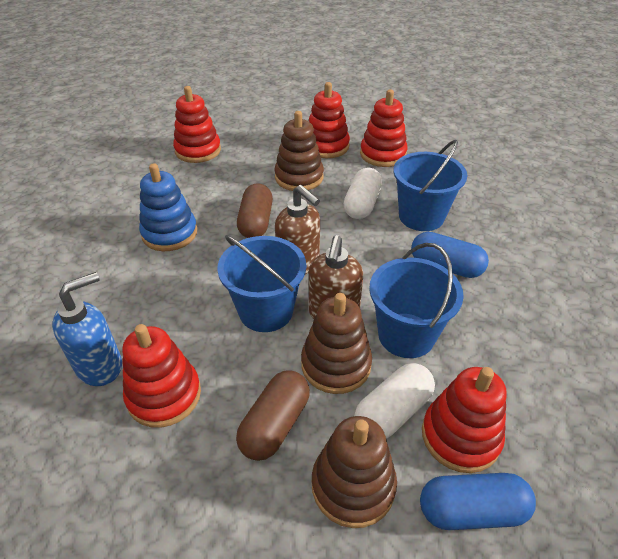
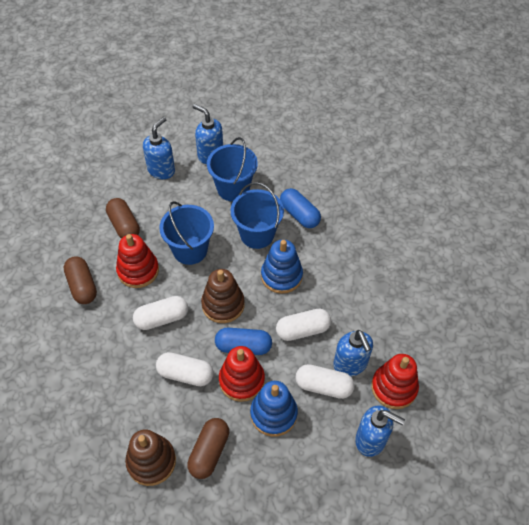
blue soap dispenser: 1 -> 4
blue stacking toy: 1 -> 2
brown capsule: 2 -> 3
brown soap dispenser: 2 -> 0
brown stacking toy: 3 -> 2
red stacking toy: 5 -> 3
white capsule: 2 -> 4

